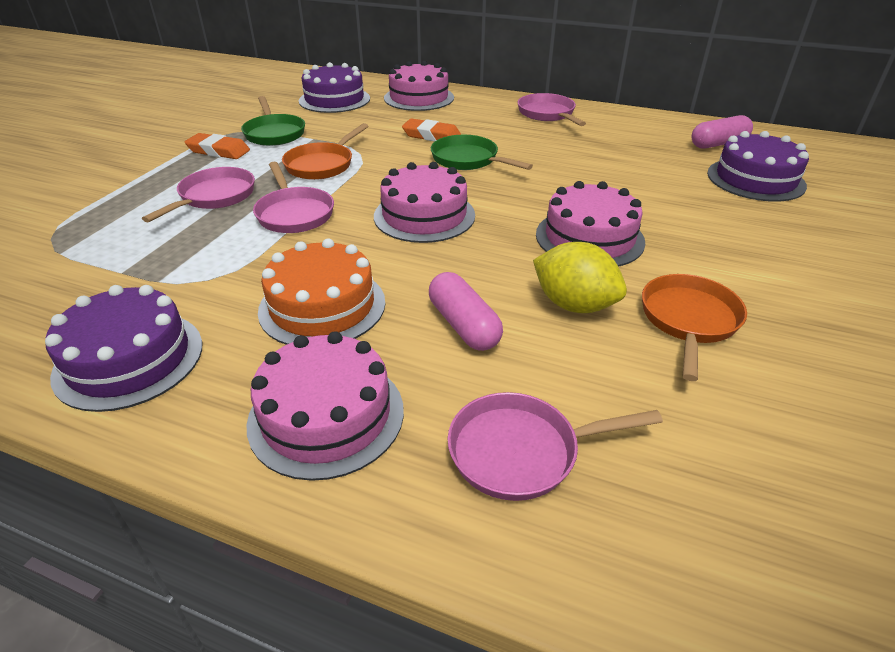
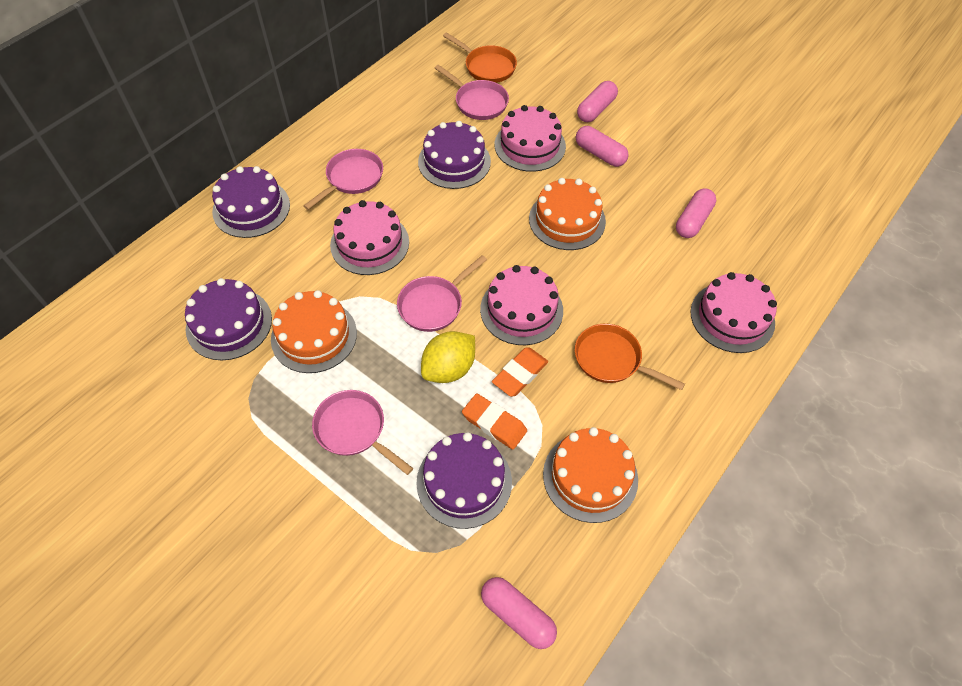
green pan: 2 -> 0
orange cake: 1 -> 3
pink capsule: 2 -> 4
purple cake: 3 -> 4

